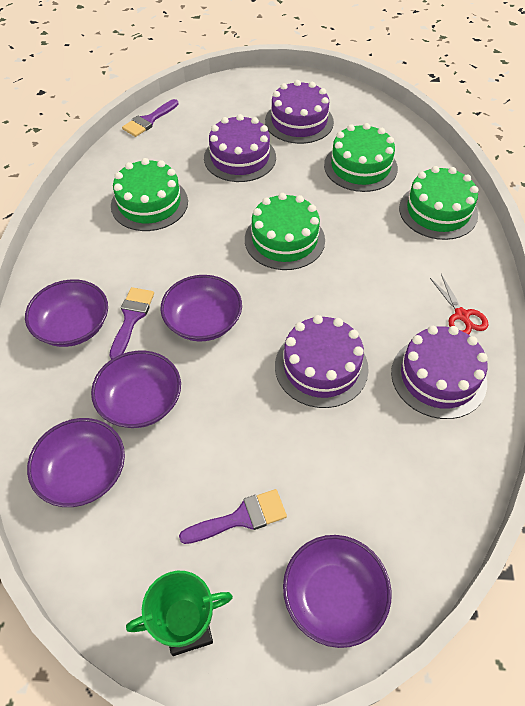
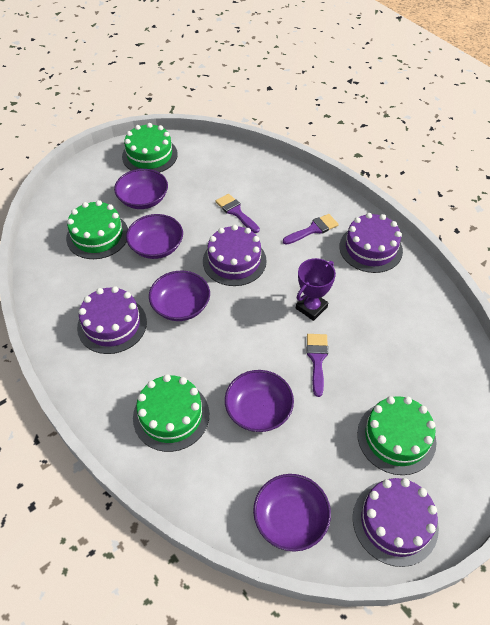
green trophy: 1 -> 0
purple trophy: 0 -> 1
red scissors: 1 -> 0

